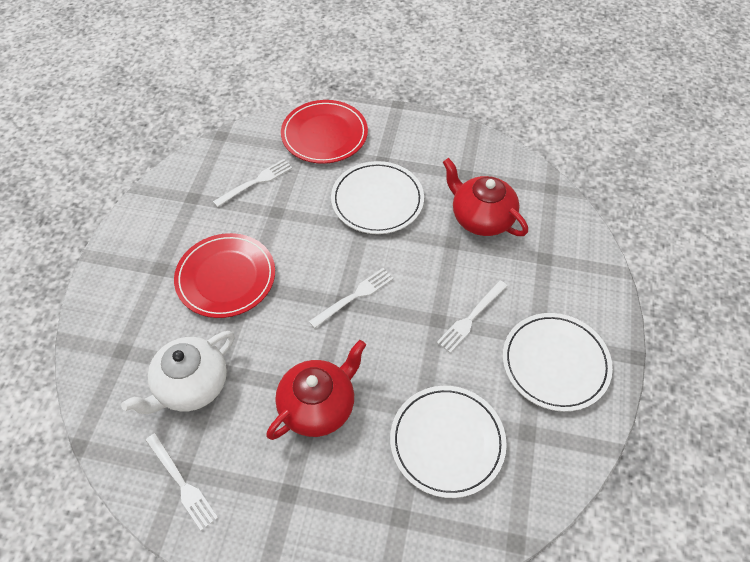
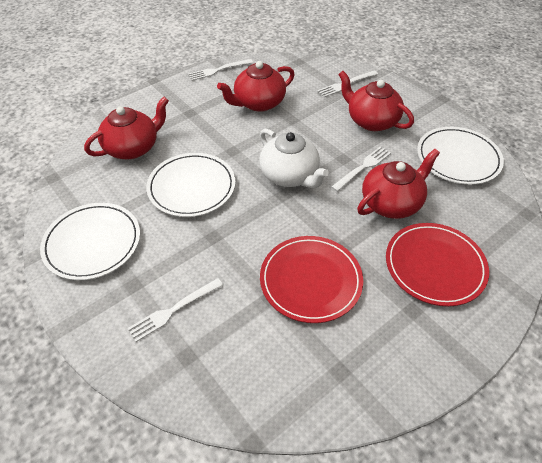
red teapot: 2 -> 4

